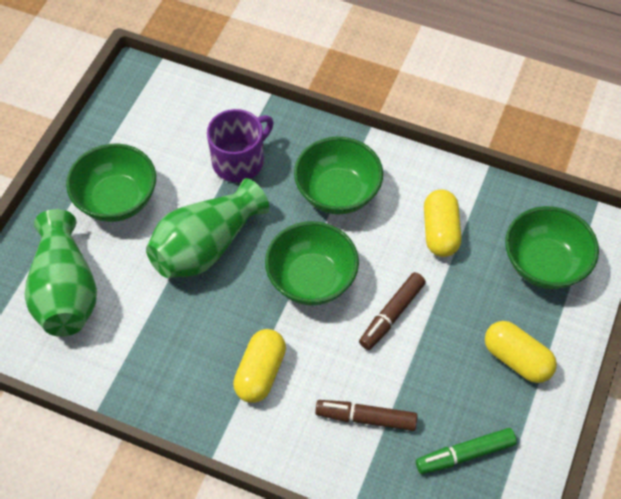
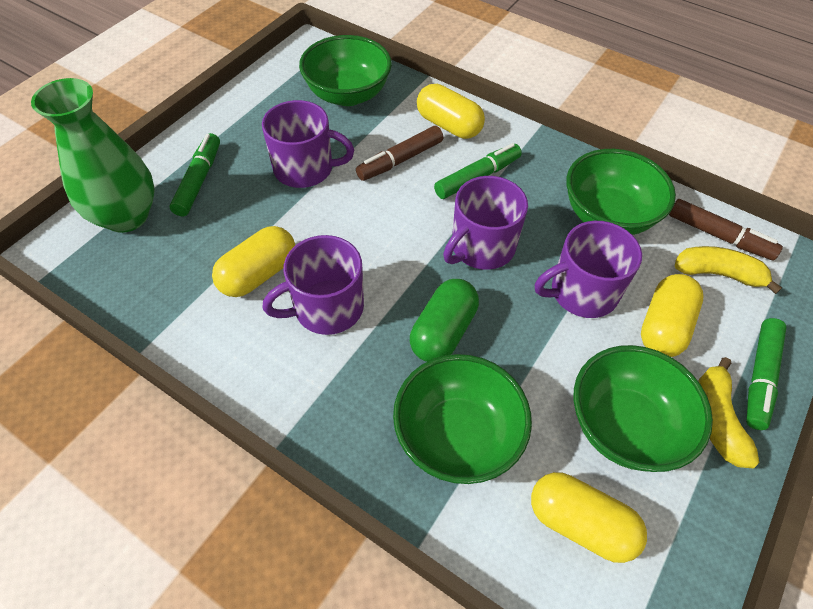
green capsule: 0 -> 1
green marker: 1 -> 3
green vase: 2 -> 1
purple mug: 1 -> 4
yellow banana: 0 -> 2
yellow capsule: 3 -> 4

